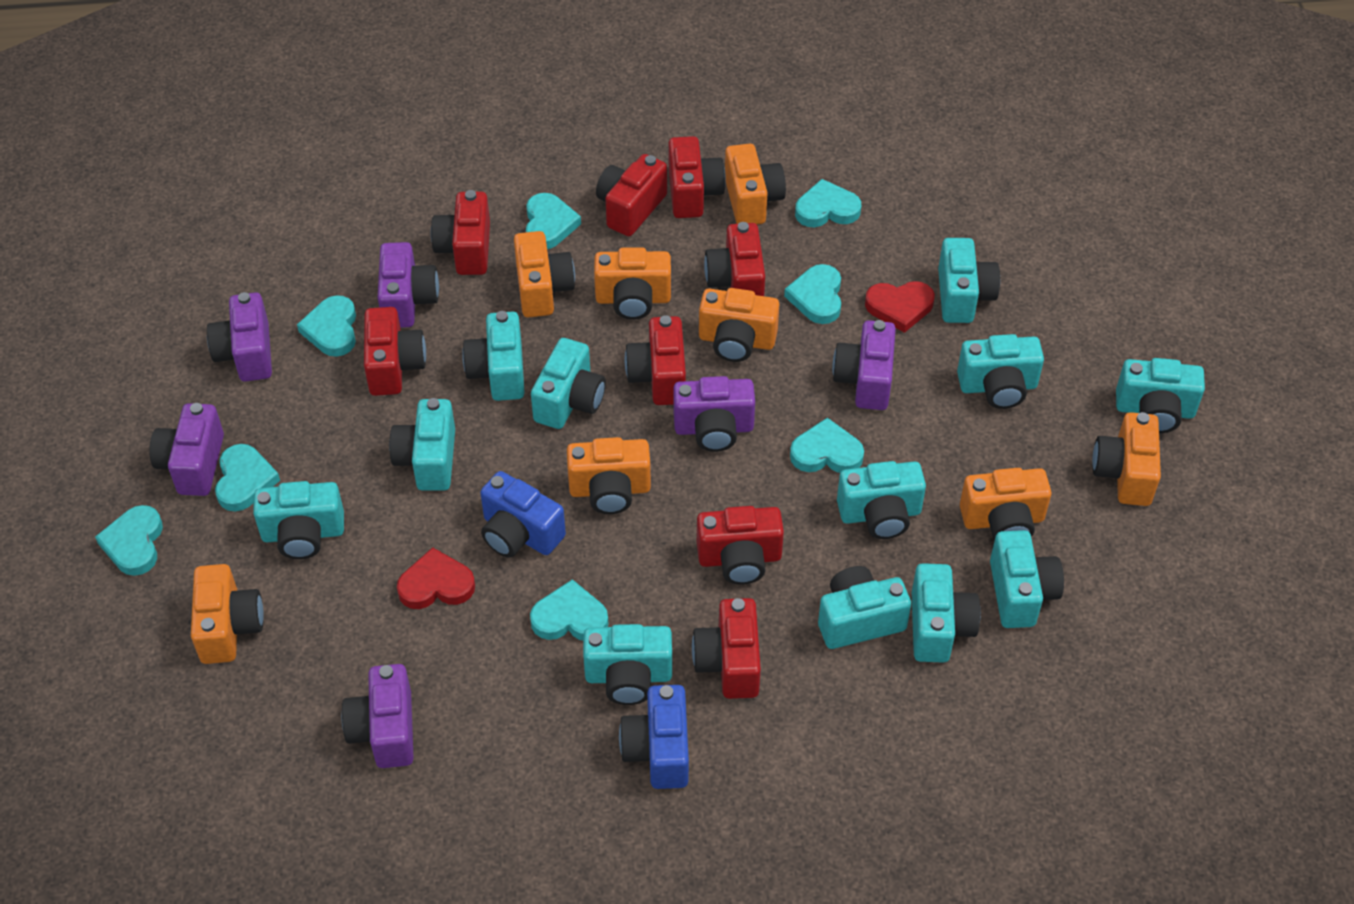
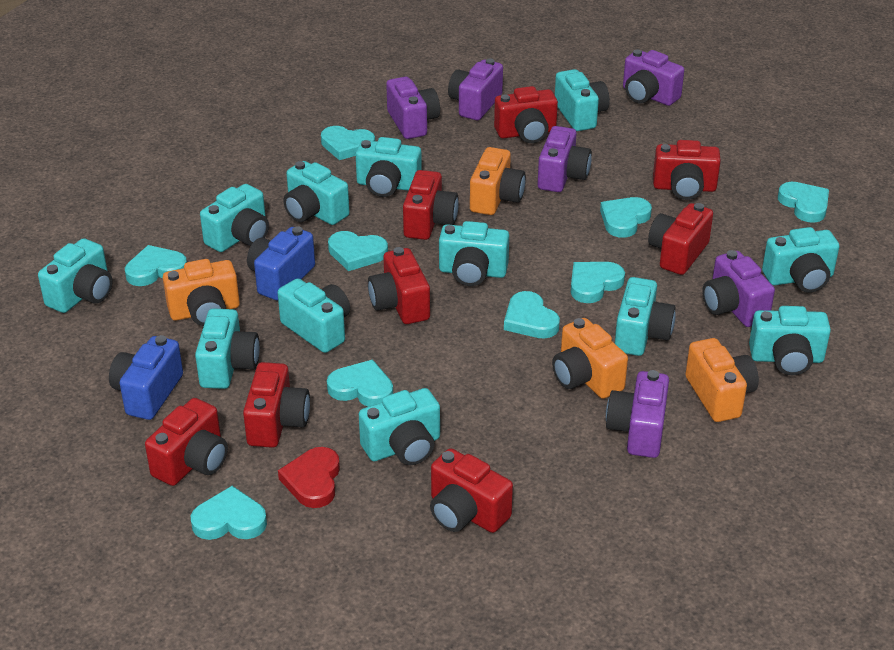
orange camera: 8 -> 4
red heart: 2 -> 1
turquoise heart: 8 -> 9

